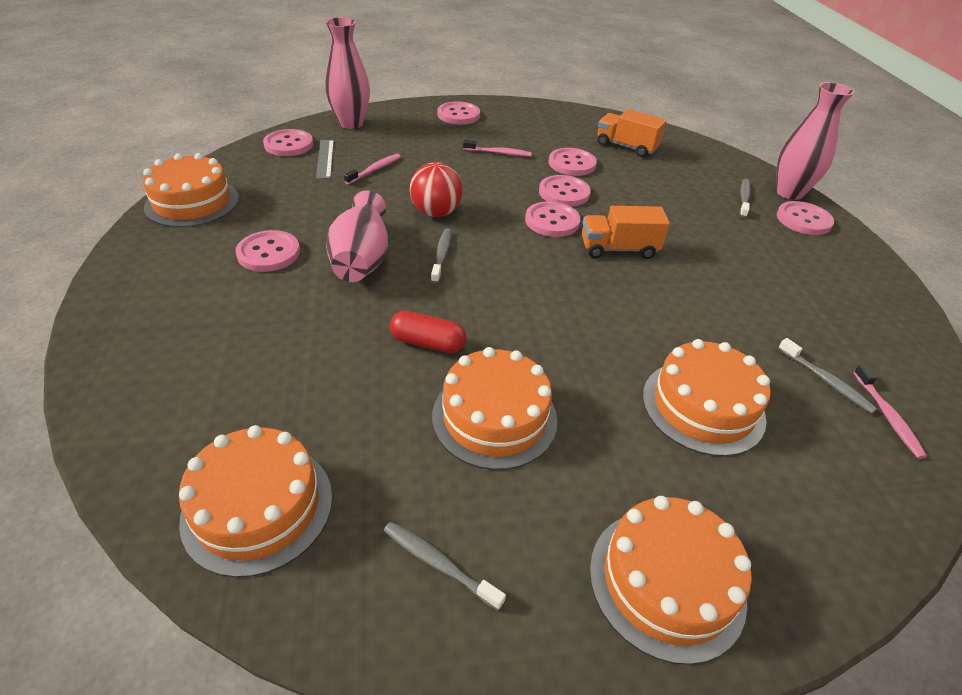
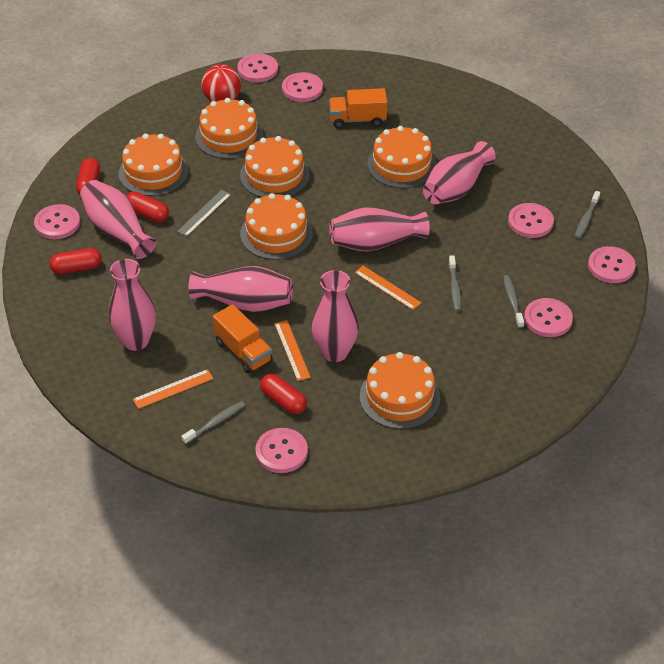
orange cake: 5 -> 6
orange ruler: 0 -> 3
pink toothbrush: 3 -> 0
pink vase: 3 -> 6
red capsule: 1 -> 4

